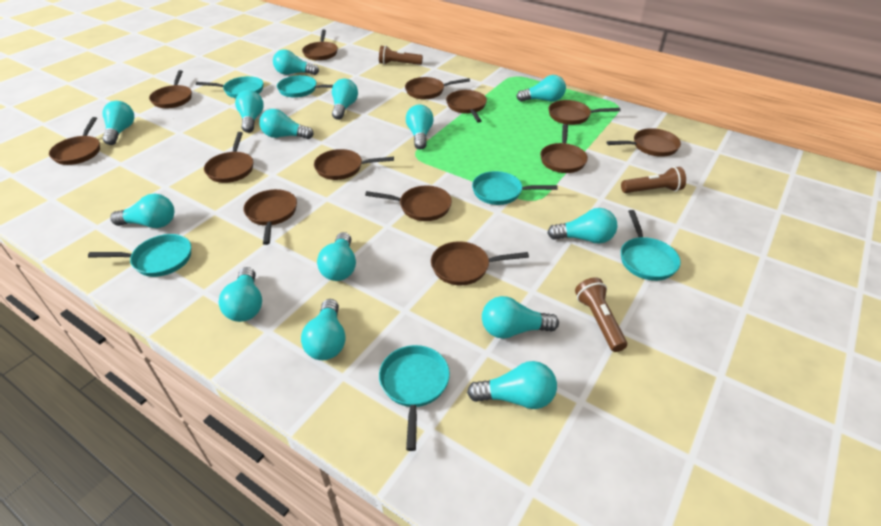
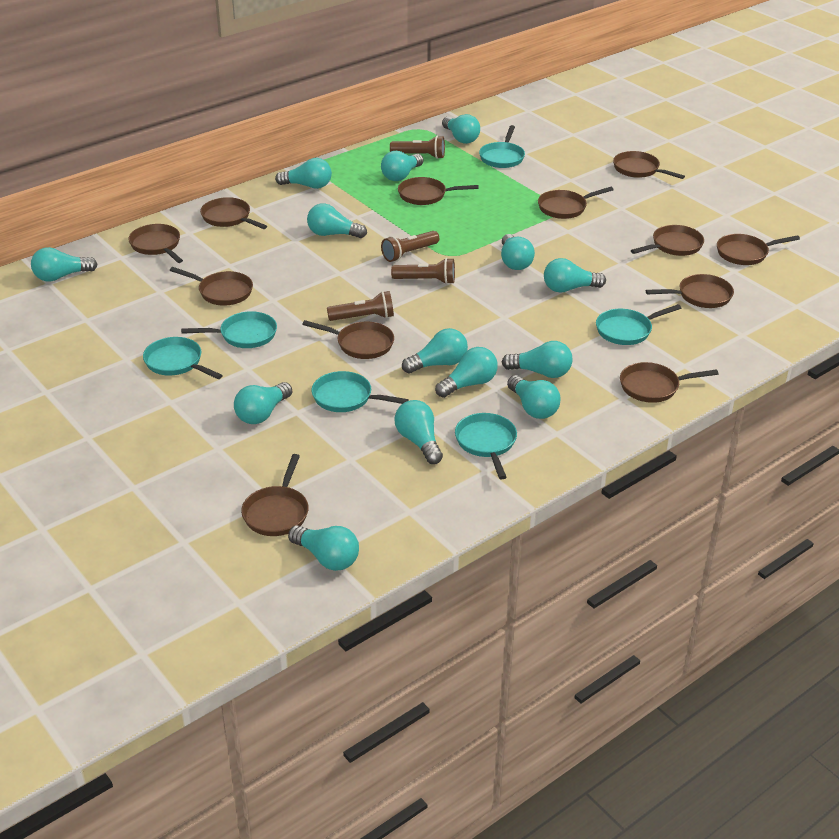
brown flashlight: 3 -> 4
brown pan: 13 -> 12

